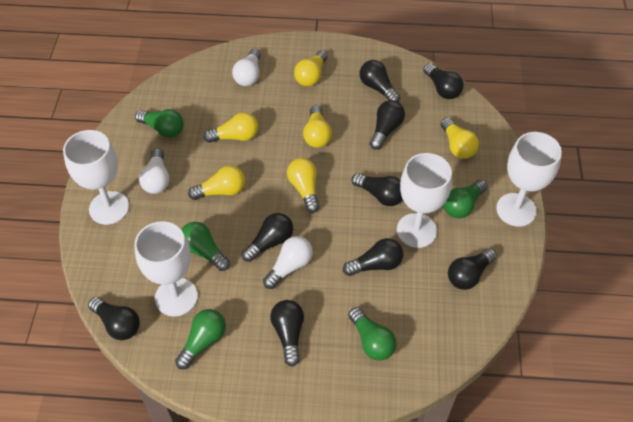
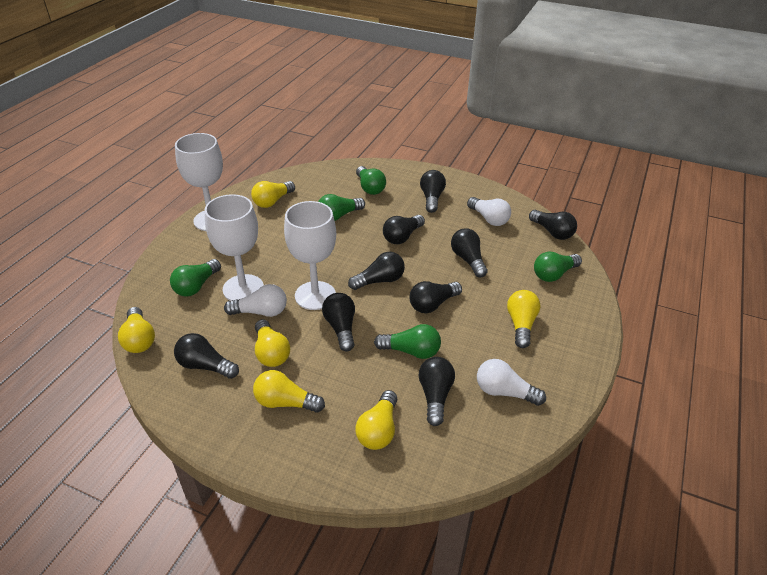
white goblet: 4 -> 3

